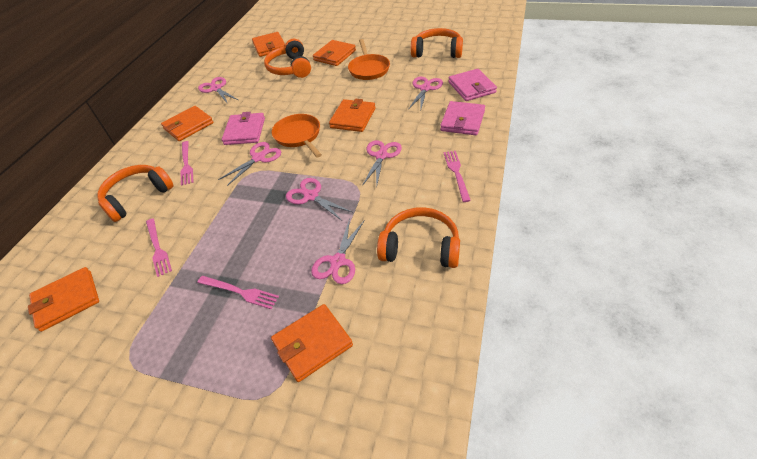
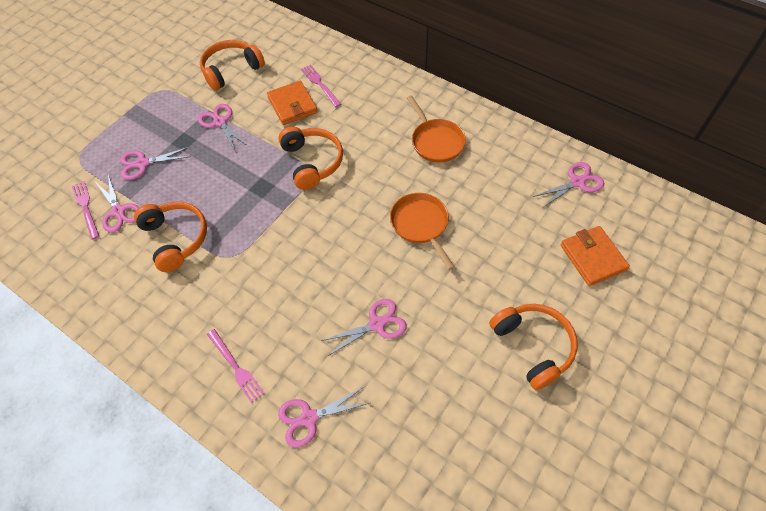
orange wallet: 6 -> 2
pink fork: 4 -> 3
pink wallet: 3 -> 0

